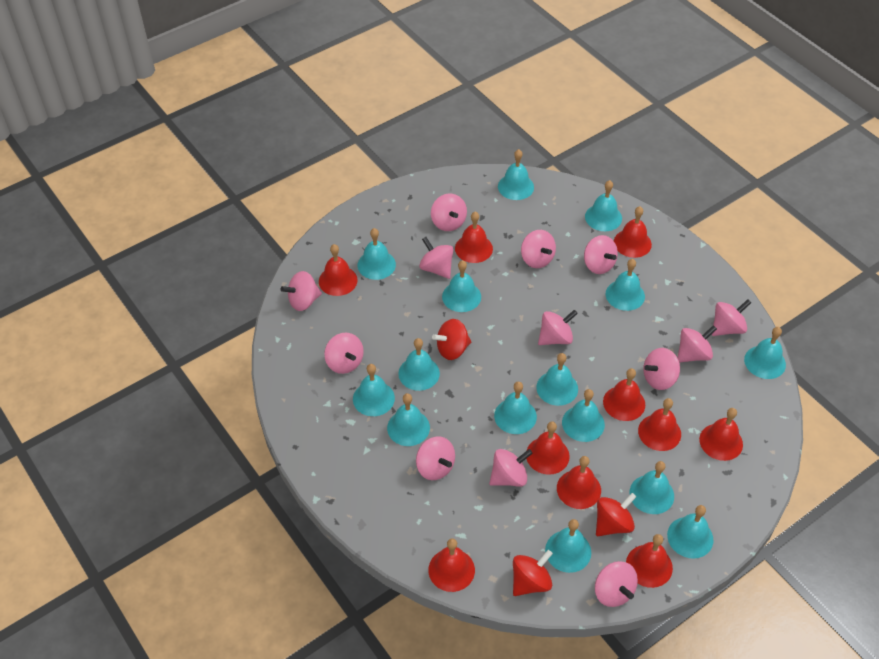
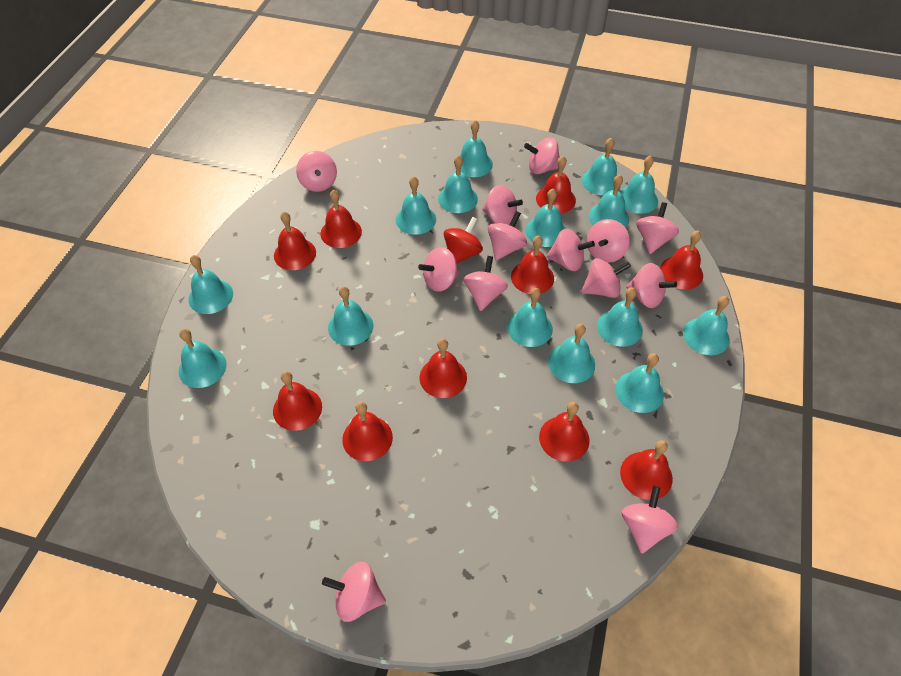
red spinning top: 3 -> 1

